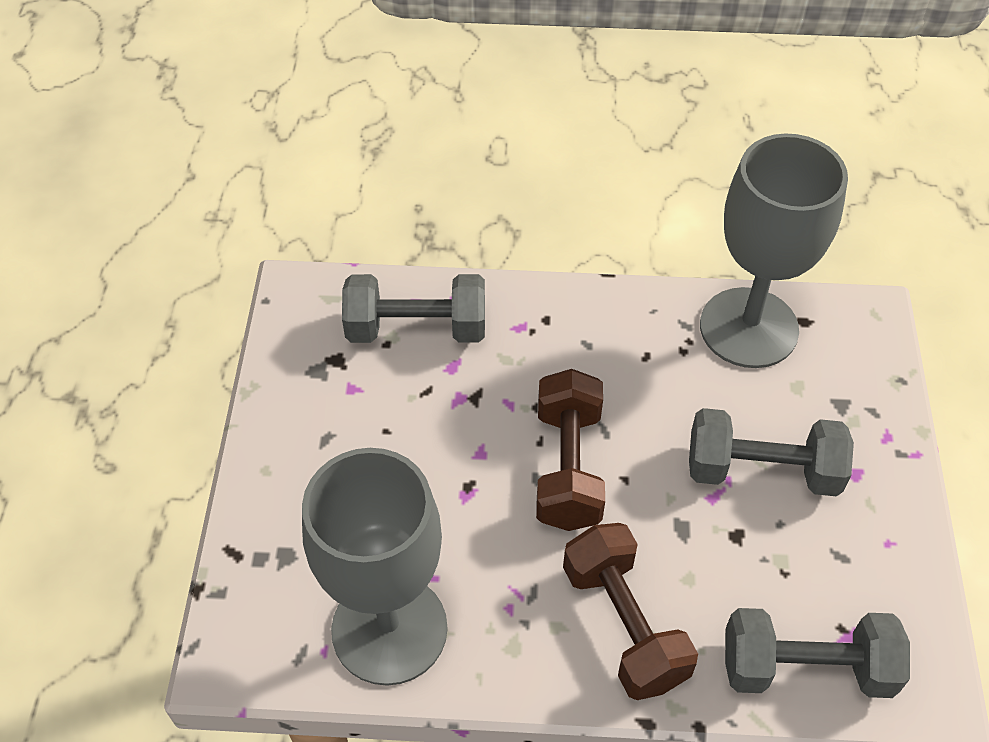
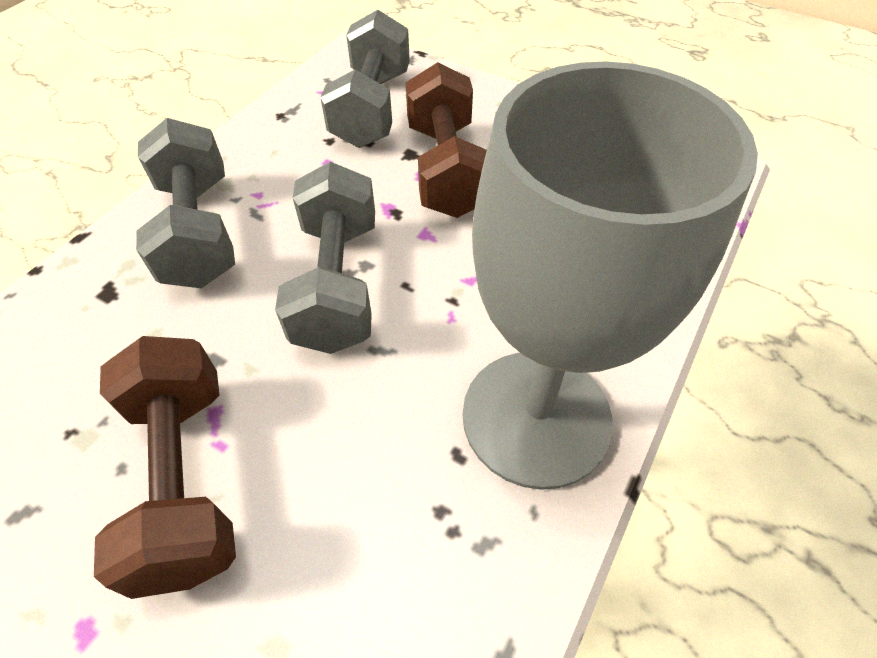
grey goblet: 2 -> 1

